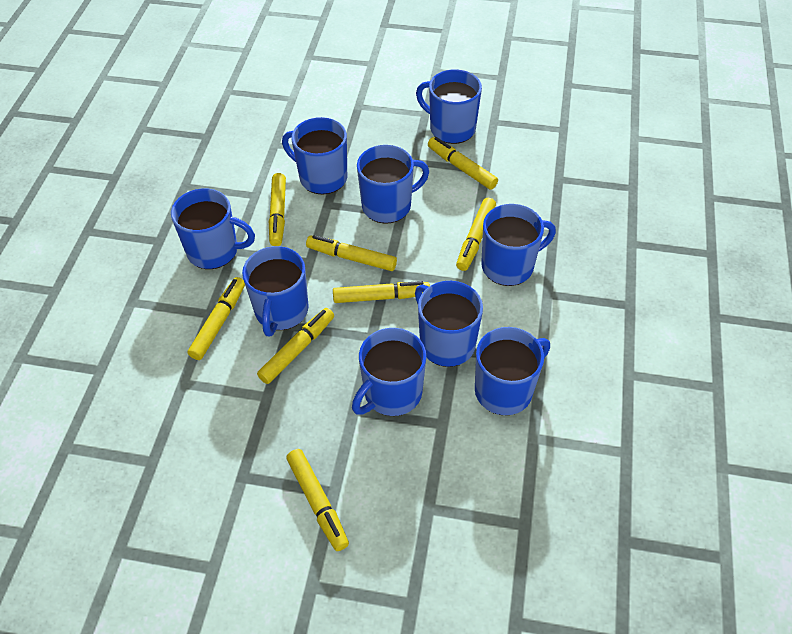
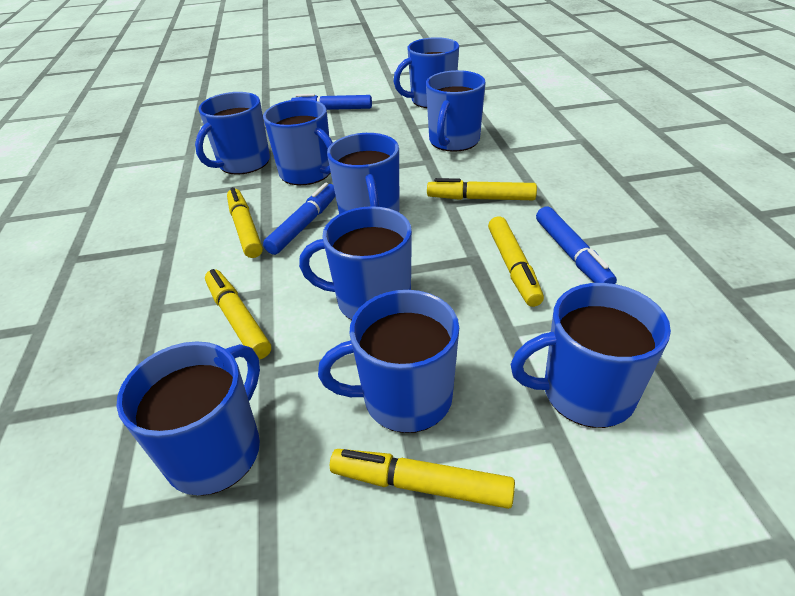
blue marker: 0 -> 3
yellow marker: 8 -> 5

